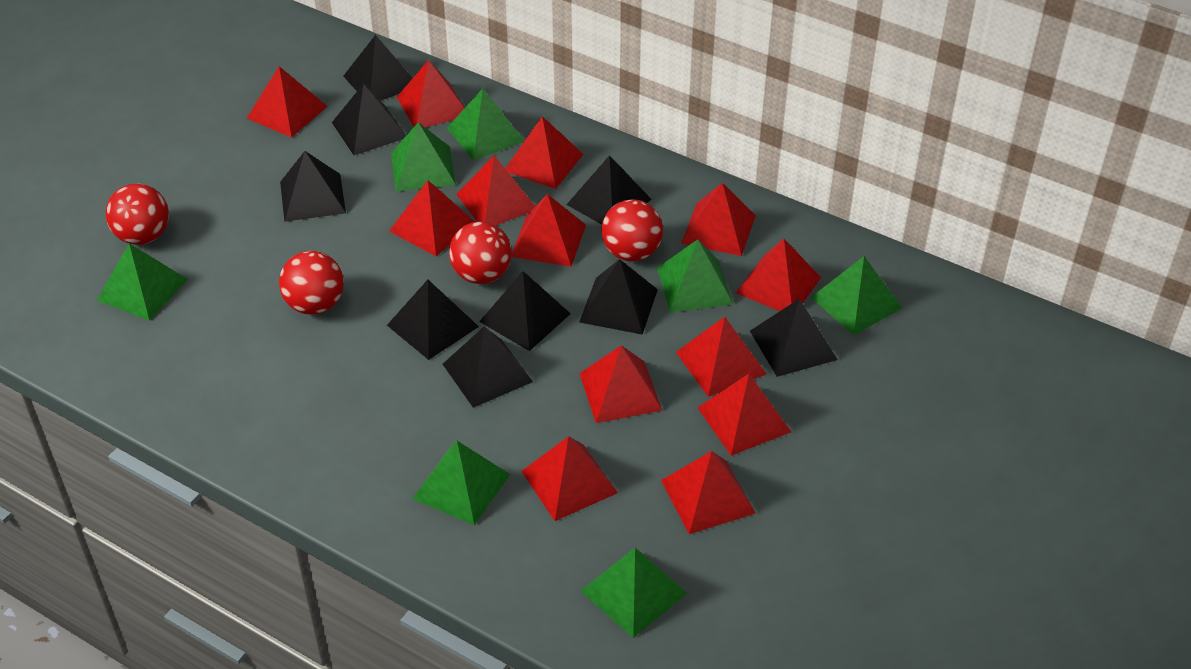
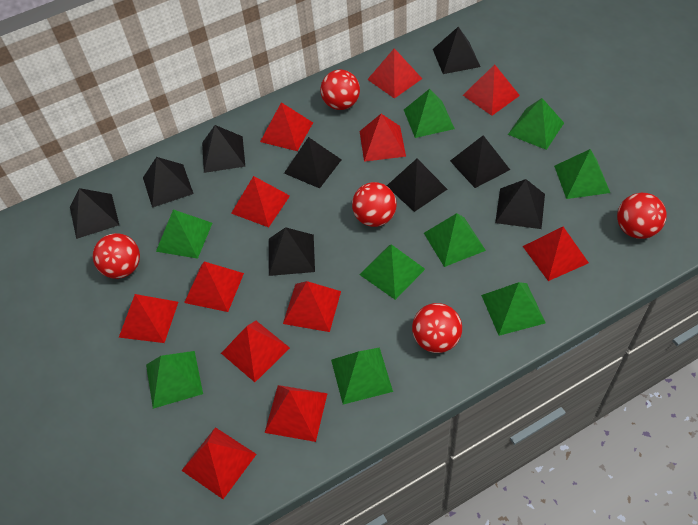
green pyramid: 7 -> 9
red ball: 4 -> 5
red pyramid: 13 -> 12

